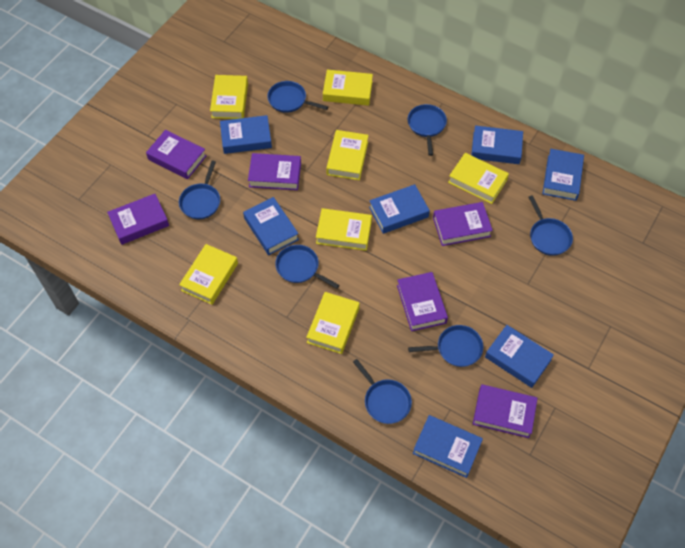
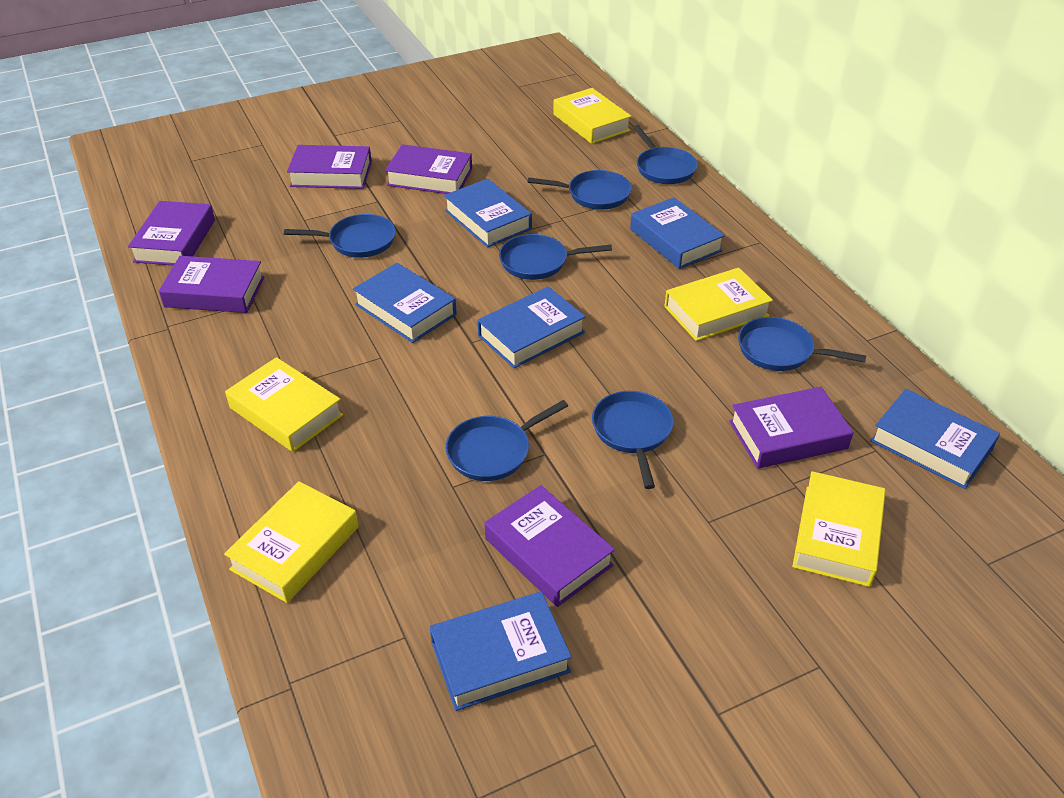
blue book: 7 -> 6
yellow book: 7 -> 5

